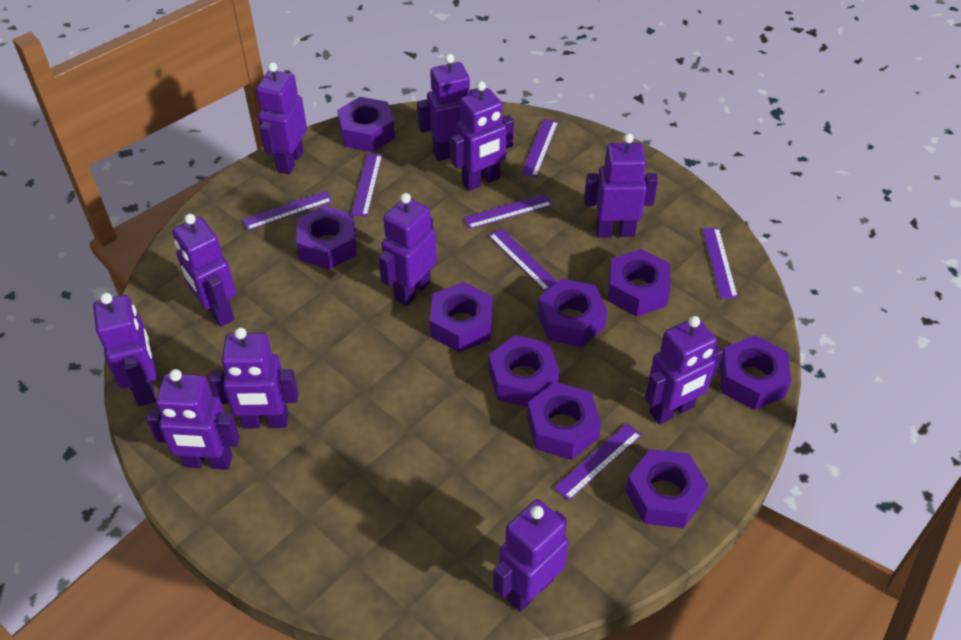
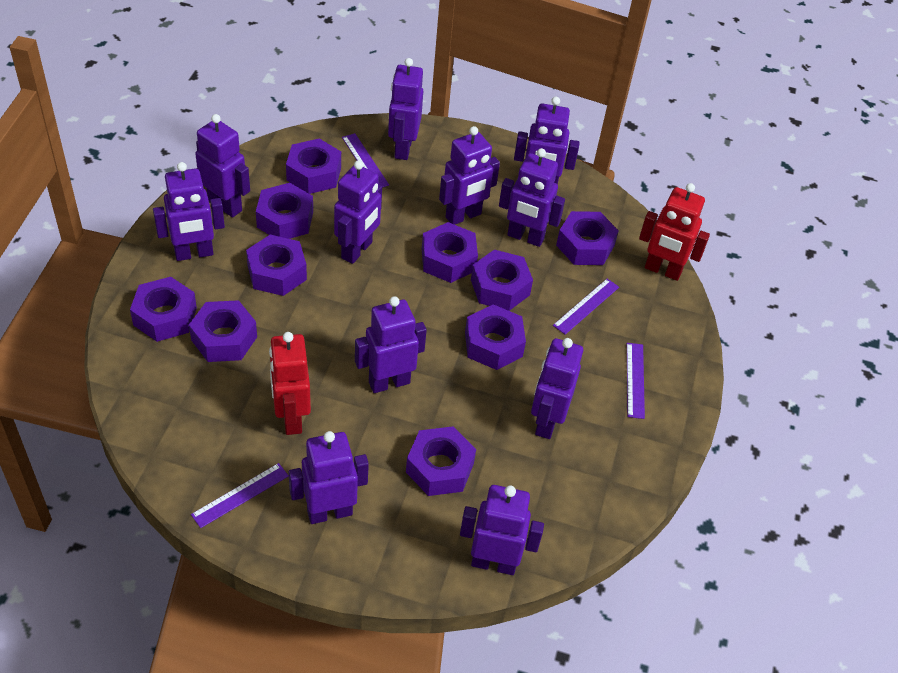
purple nut: 9 -> 10
purple ruler: 7 -> 4
red robot: 0 -> 2

